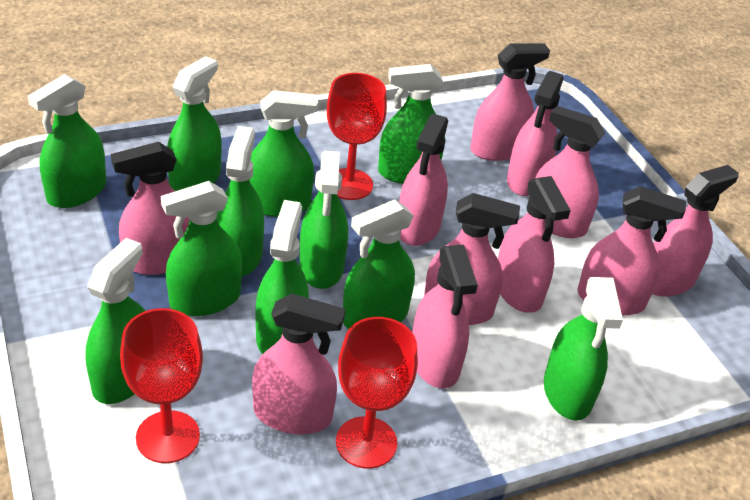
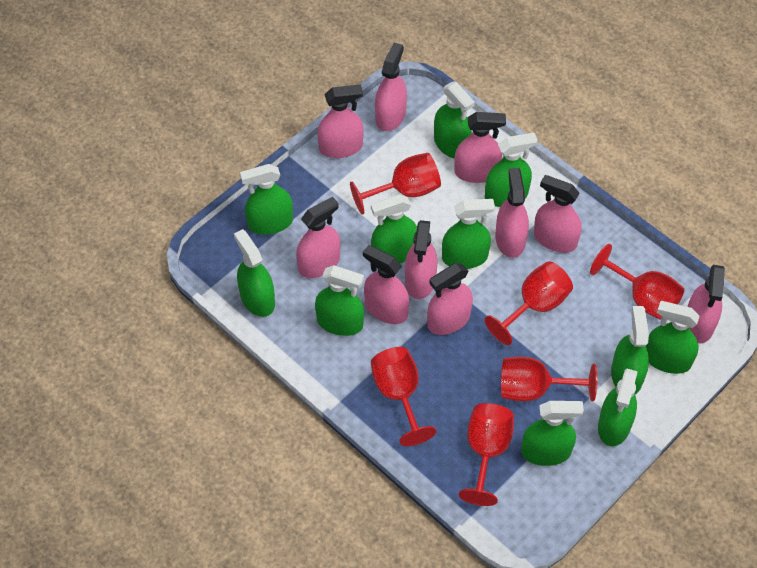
pink spray bottle: 11 -> 10
red goblet: 3 -> 6

